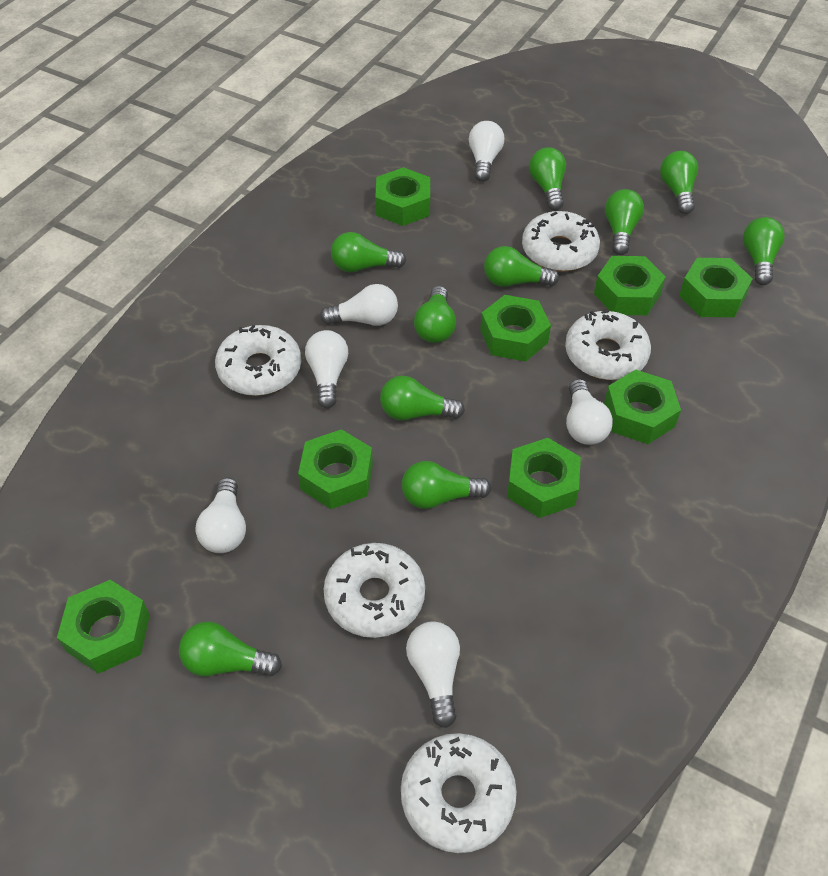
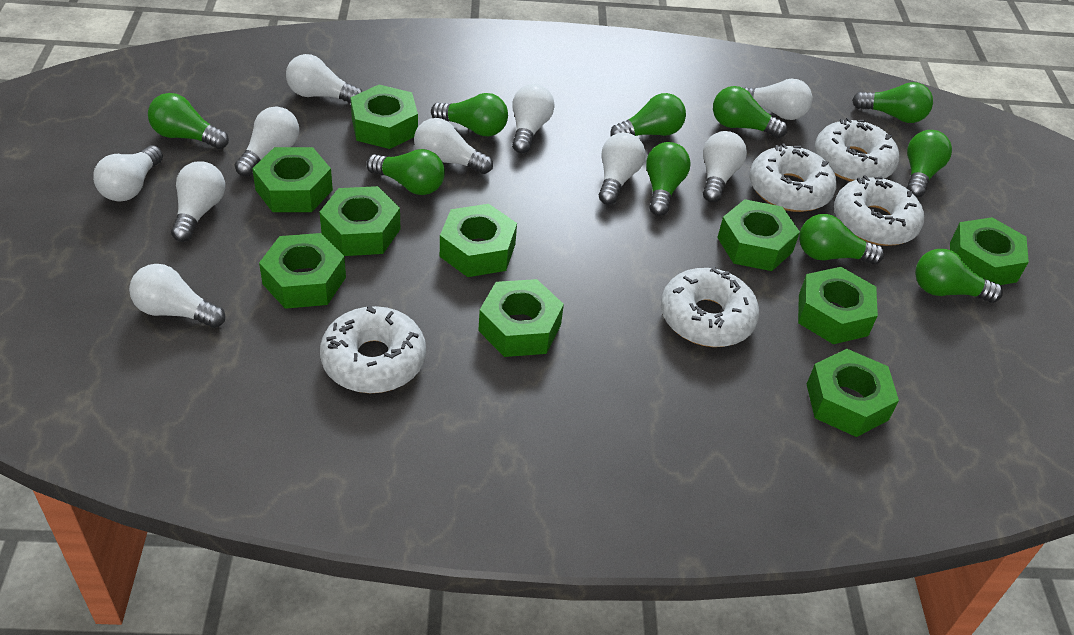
green nut: 8 -> 10
white light bulb: 6 -> 10

